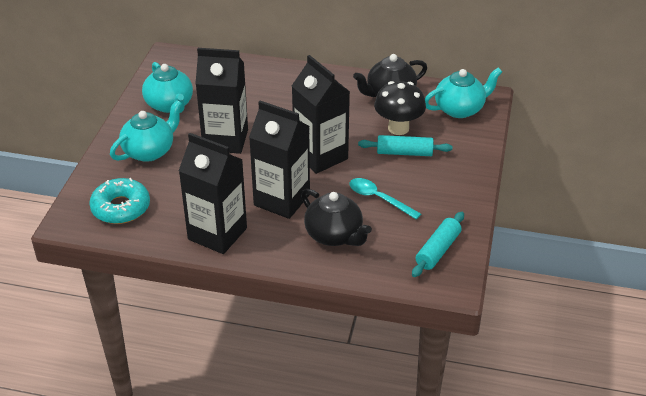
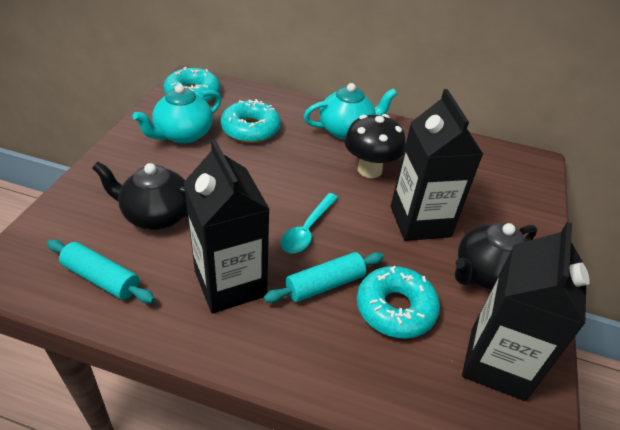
black carton: 4 -> 3
turquoise donut: 1 -> 3
turquoise teapot: 3 -> 2

